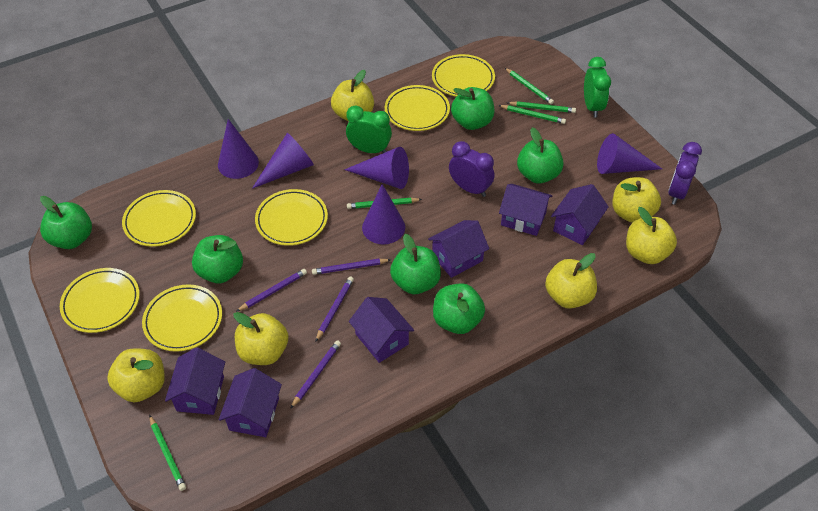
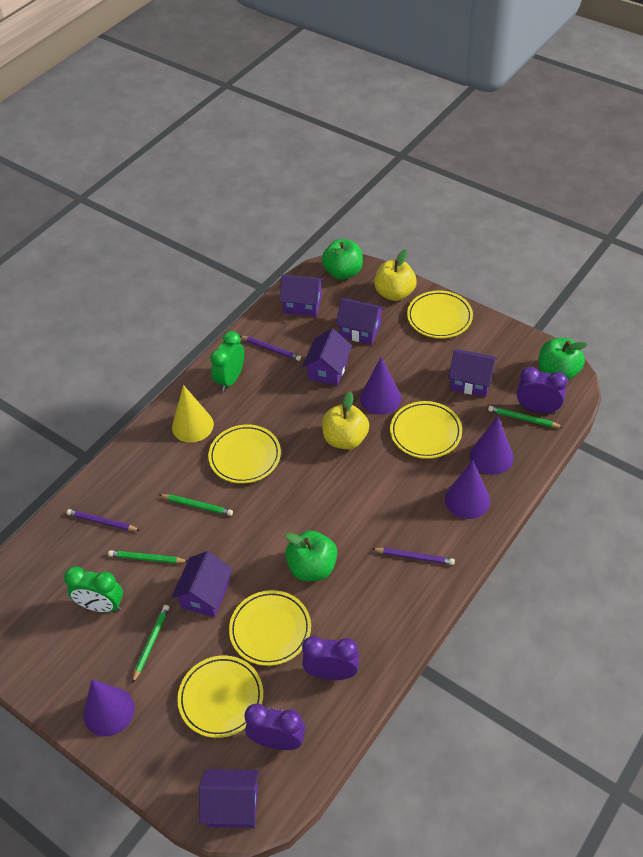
green apple: 6 -> 3
green pencil: 5 -> 4
purple clock: 2 -> 3
purple cone: 5 -> 4
purple pencil: 4 -> 3
yellow apple: 6 -> 2
yellow cone: 0 -> 1
yellow plate: 6 -> 5

